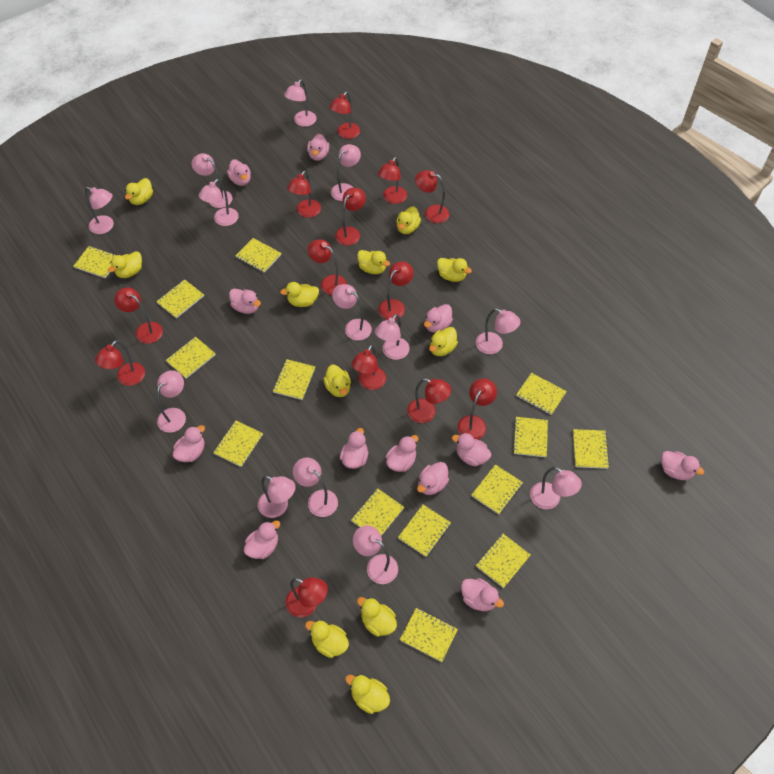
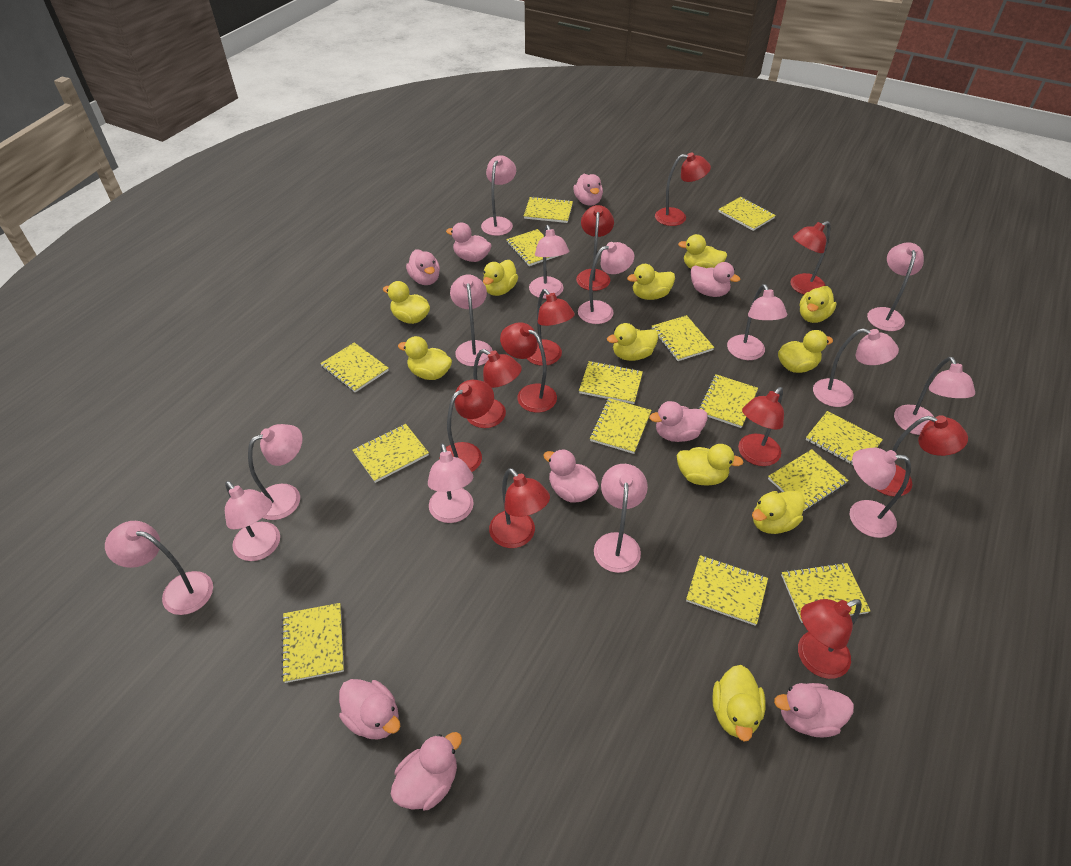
pink duck: 12 -> 9
pink lamp: 13 -> 14
red lamp: 13 -> 11

